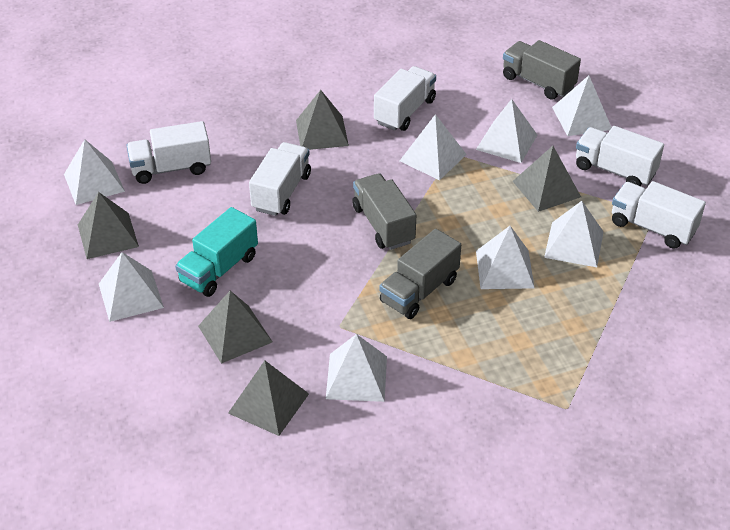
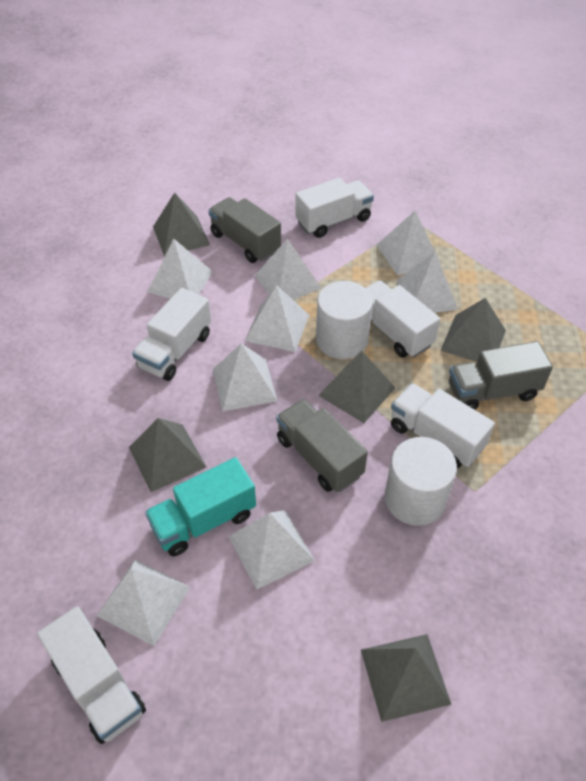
white cylinder: 0 -> 2

